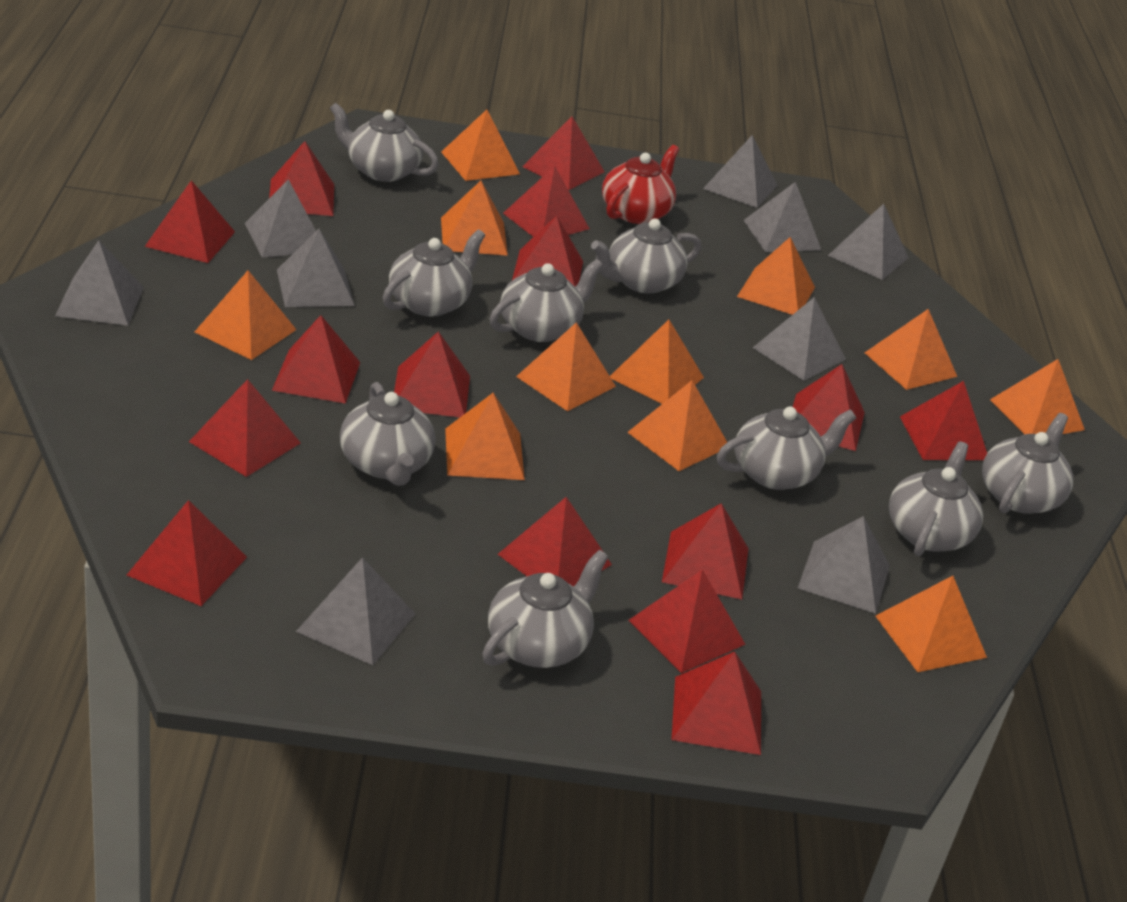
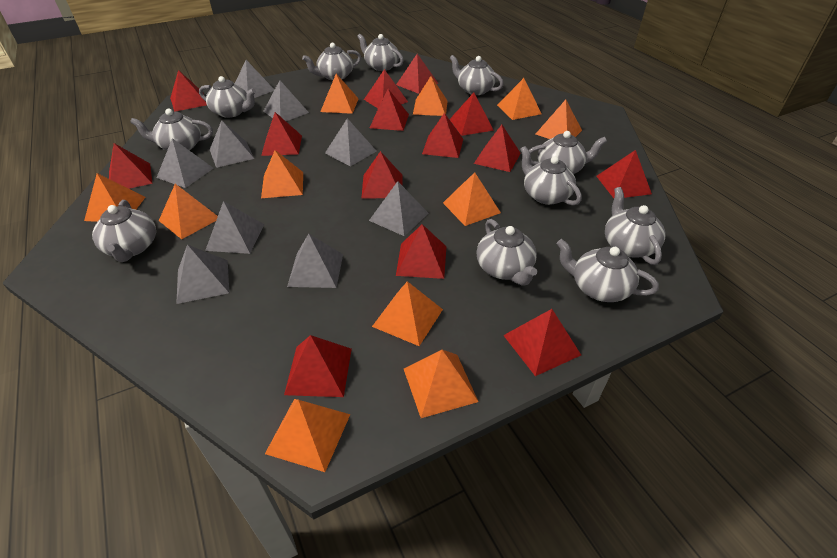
grey teapot: 9 -> 11
red pyramid: 15 -> 14
red teapot: 1 -> 0

